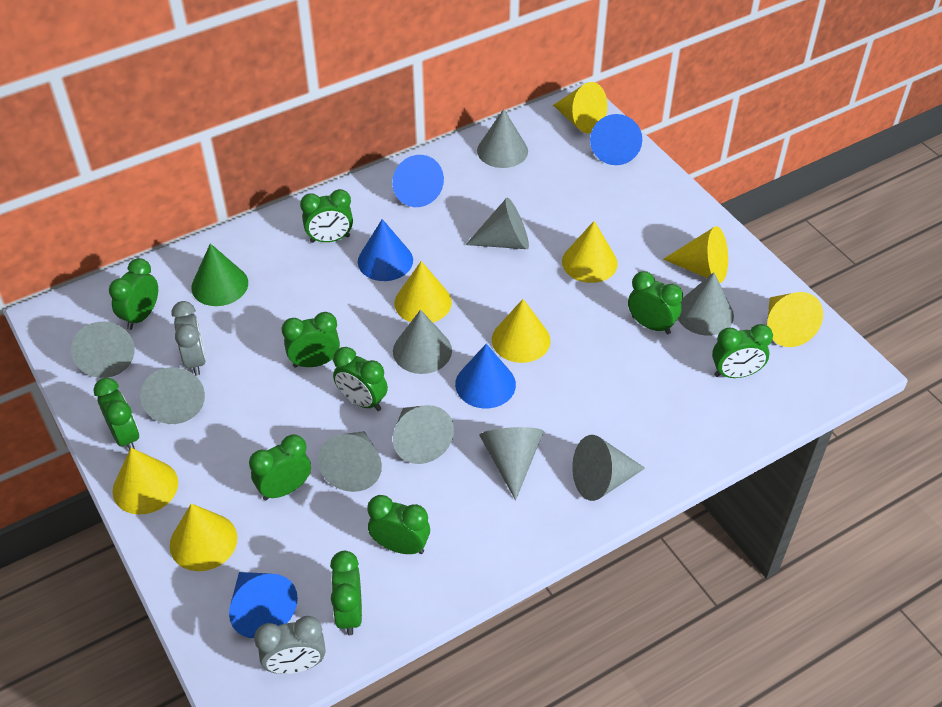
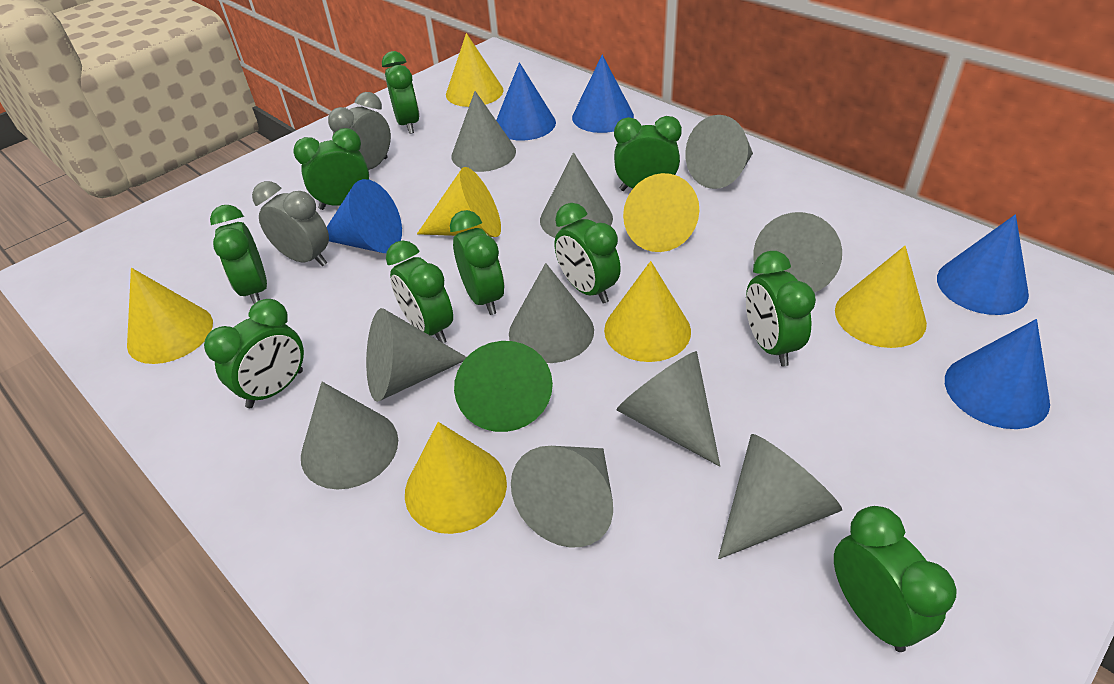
yellow cone: 8 -> 7

